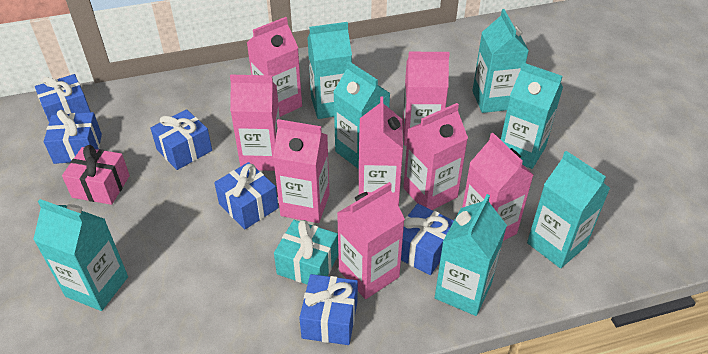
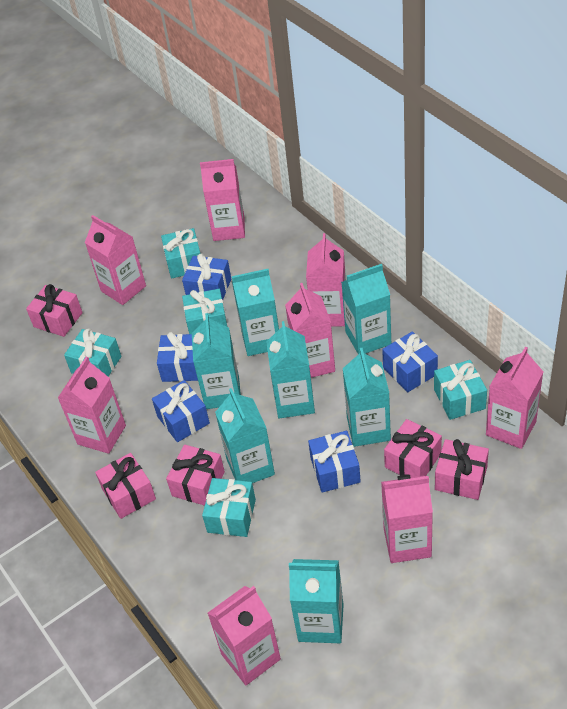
blue gift: 6 -> 5
pink gift: 1 -> 5
turquoise gift: 1 -> 5

